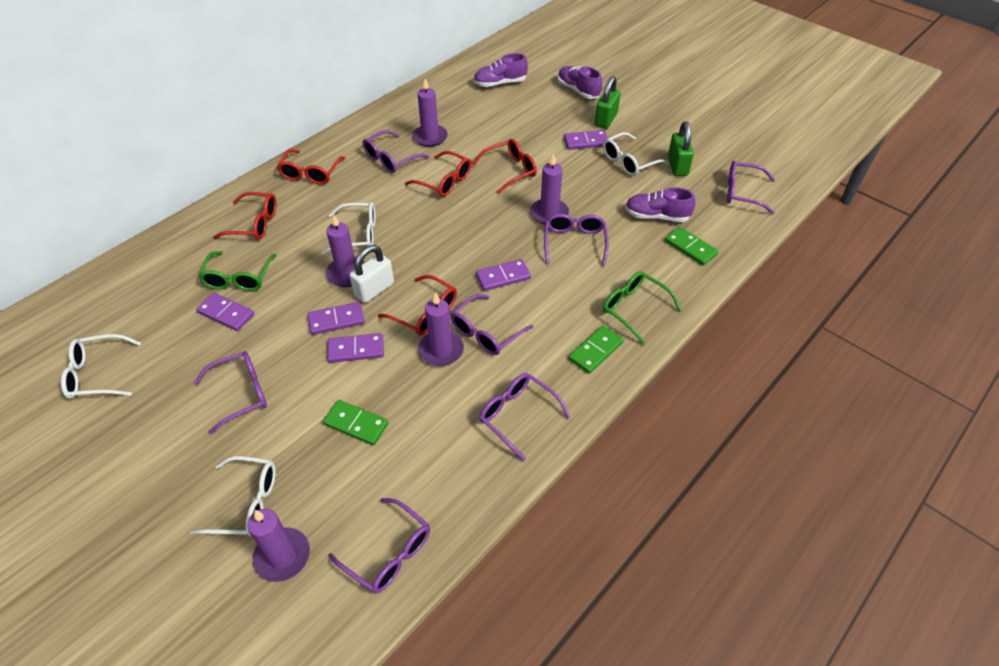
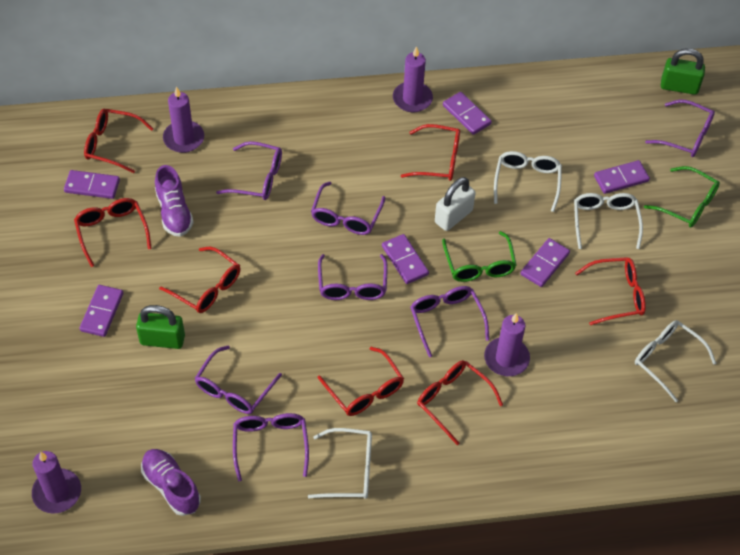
green domino: 3 -> 0
purple candle: 5 -> 4
purple domino: 5 -> 6
purple shoe: 3 -> 2
red glasses: 5 -> 7

